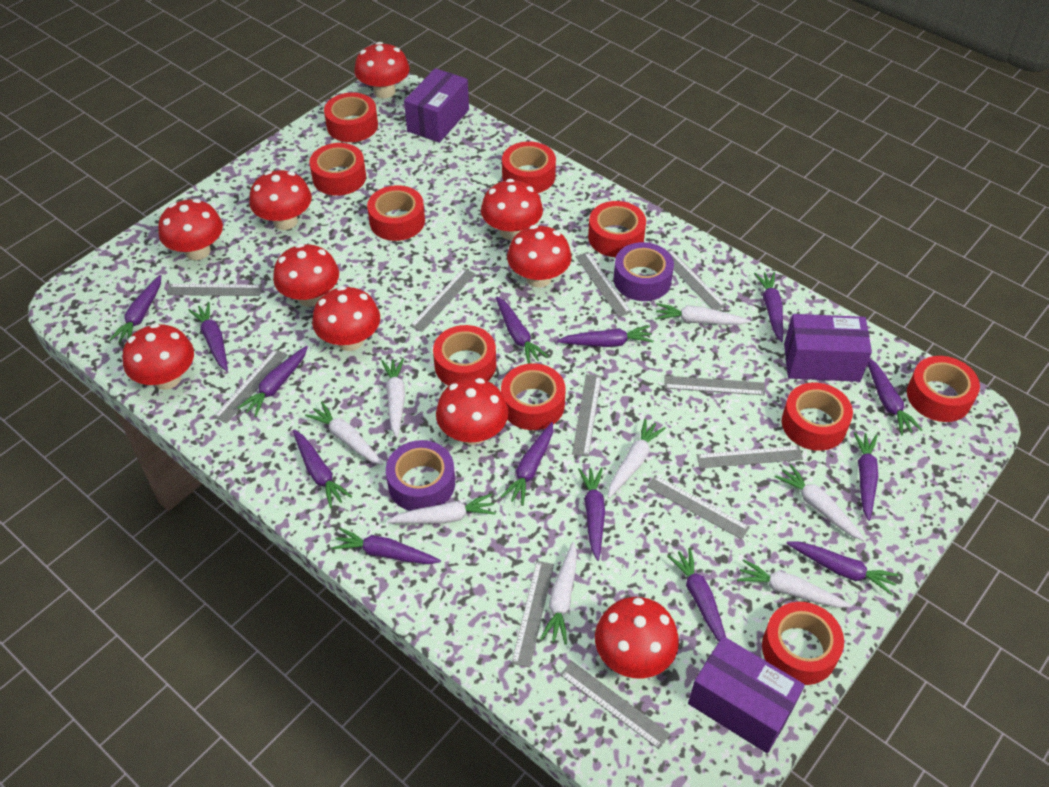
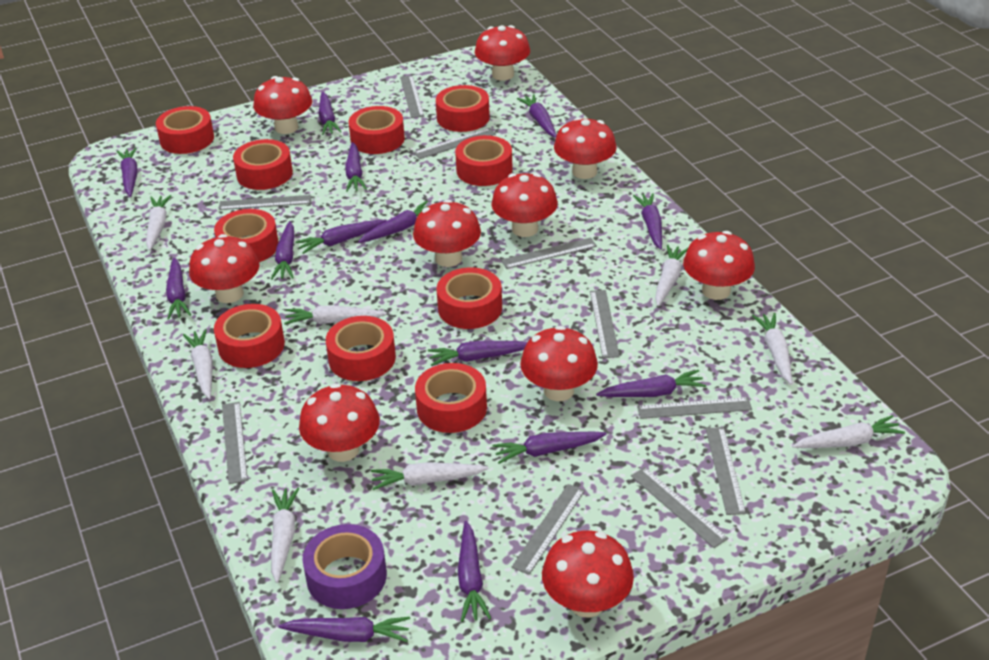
grey ruler: 11 -> 10
purple box: 3 -> 0
purple tape: 2 -> 1

